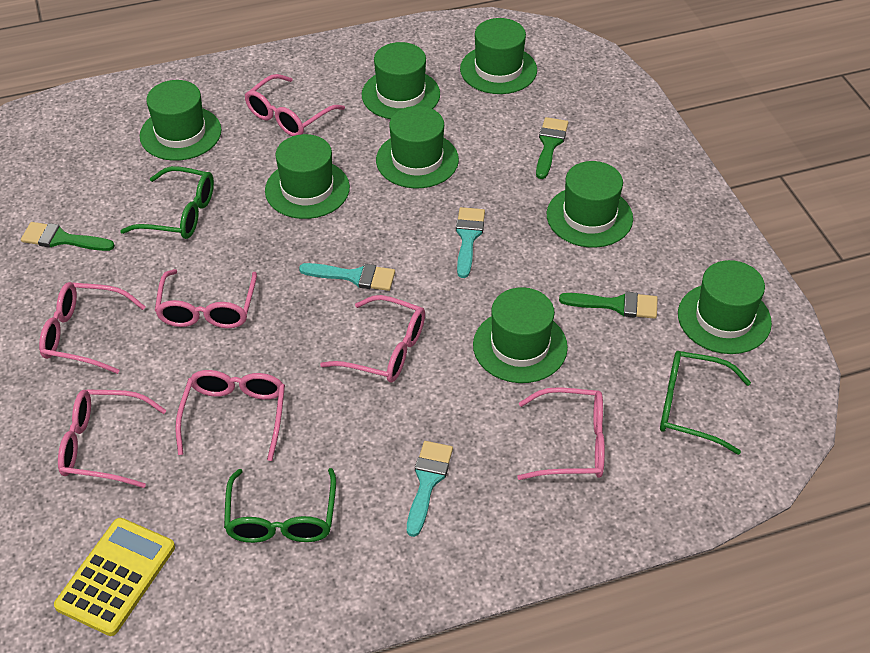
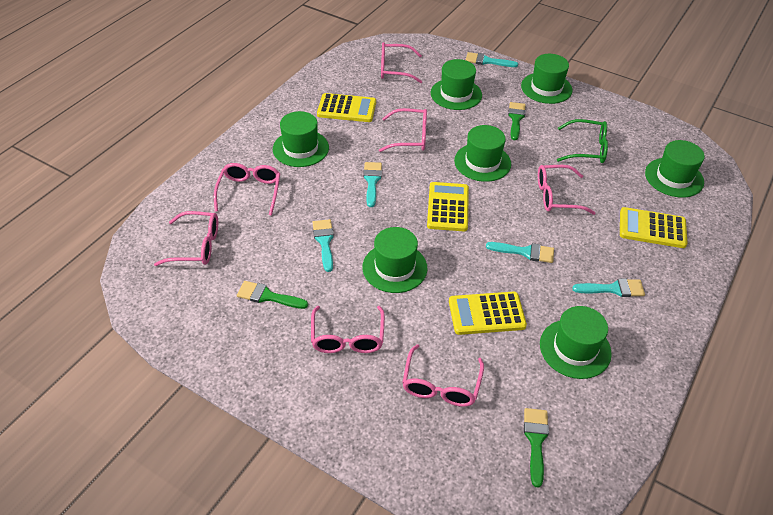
green glasses: 3 -> 1
green hat: 8 -> 7
turquoise brush: 3 -> 5
yellow calculator: 1 -> 4

